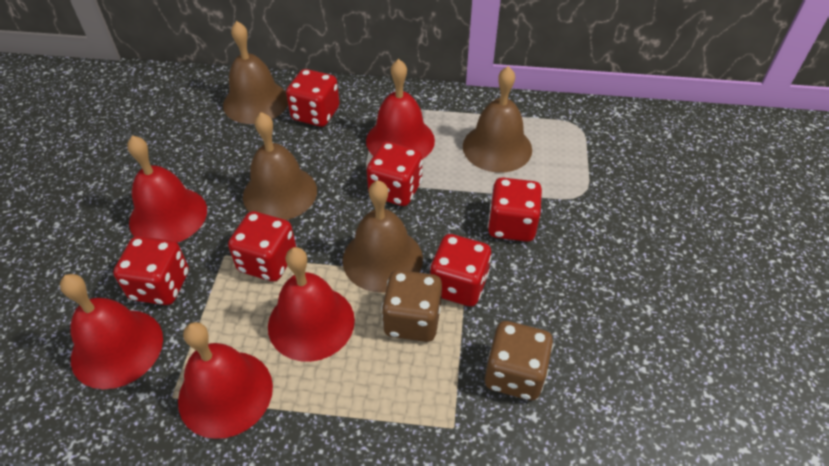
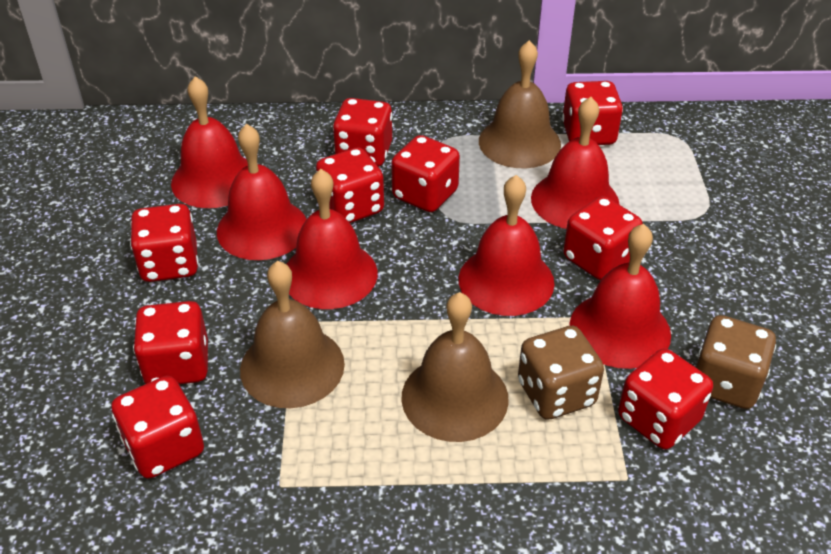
brown bell: 4 -> 3
red bell: 5 -> 6
red dice: 6 -> 9

